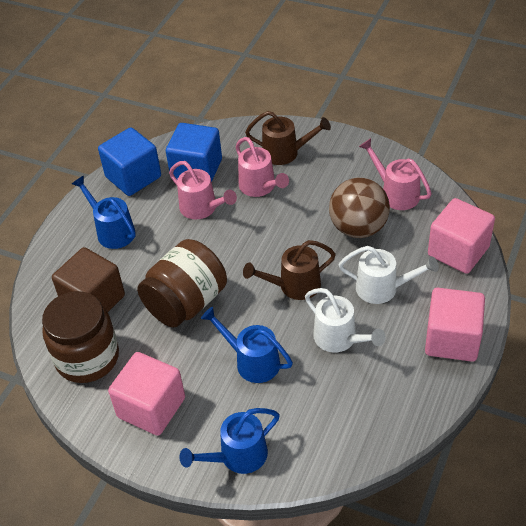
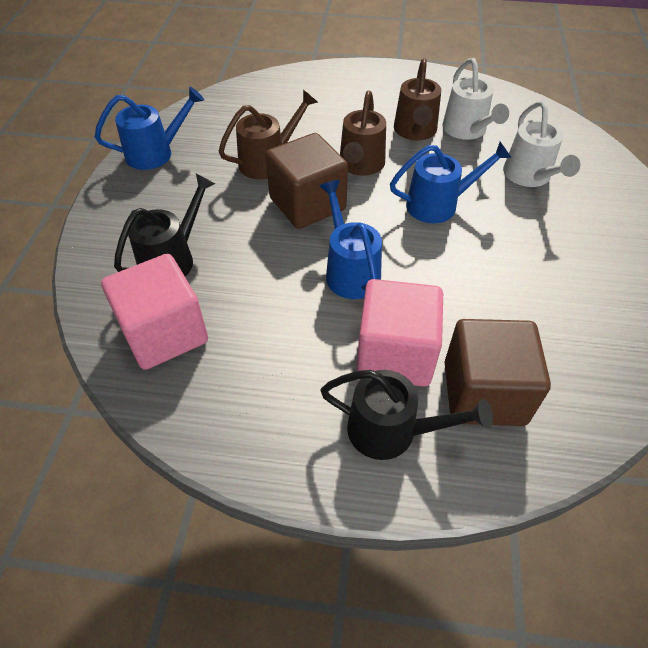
black watering can: 0 -> 2
blue cube: 2 -> 0
brown ball: 1 -> 0
brown cube: 1 -> 2
brown jar: 2 -> 0
brown watering can: 2 -> 3
pink cube: 3 -> 2
pink watering can: 3 -> 0

